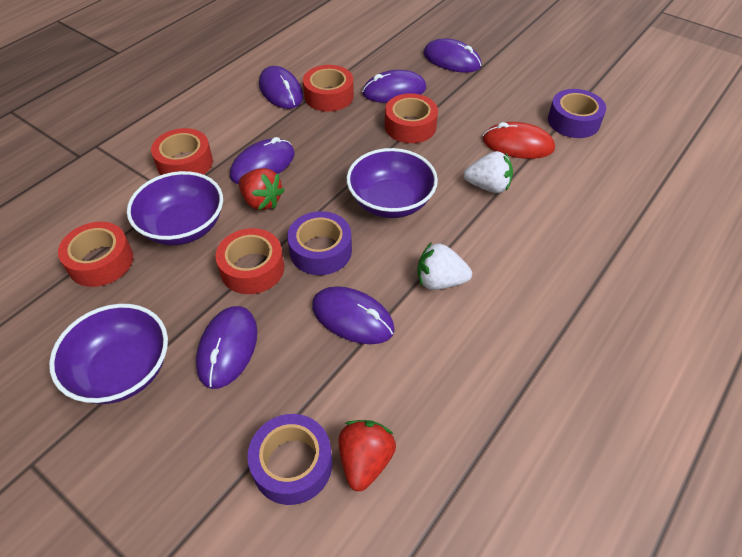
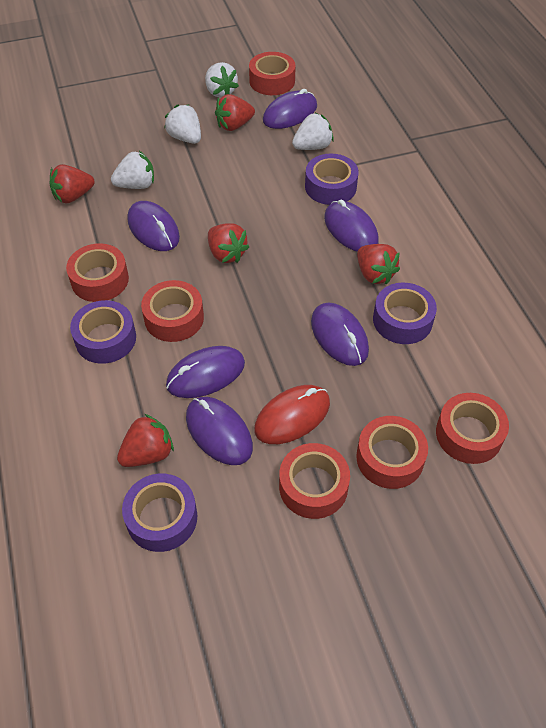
purple bowl: 3 -> 0
purple tape: 3 -> 4
red strawberry: 2 -> 5
red tape: 5 -> 6
white strawberry: 2 -> 4

